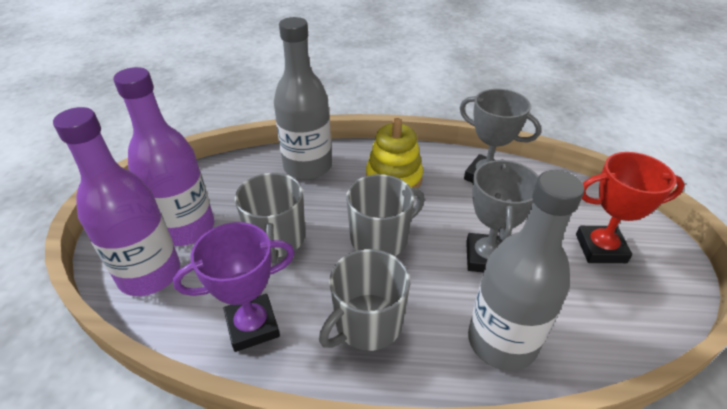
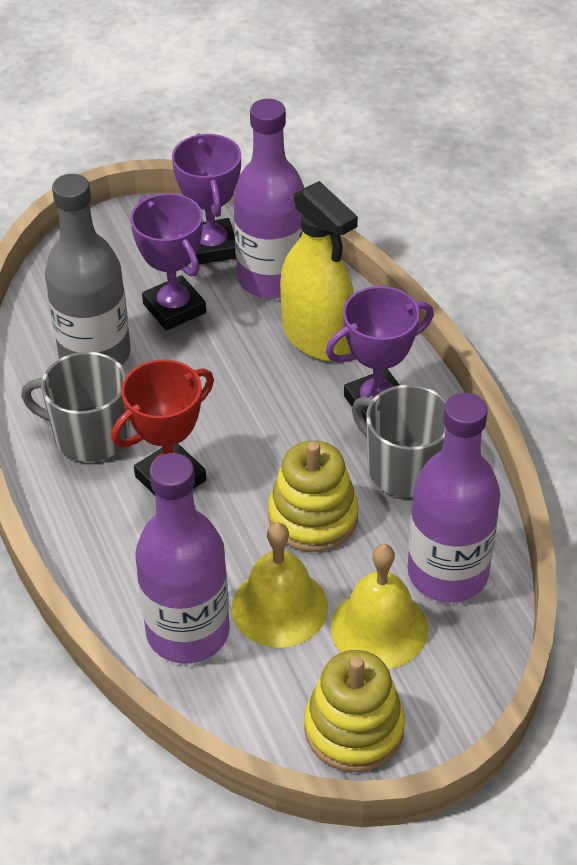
grey bottle: 2 -> 1
grey mug: 3 -> 2
grey trophy: 2 -> 0
purple bottle: 2 -> 3
purple trophy: 1 -> 3
yellow bell: 0 -> 2
yellow spray bottle: 0 -> 1
yellow stacking toy: 1 -> 2

